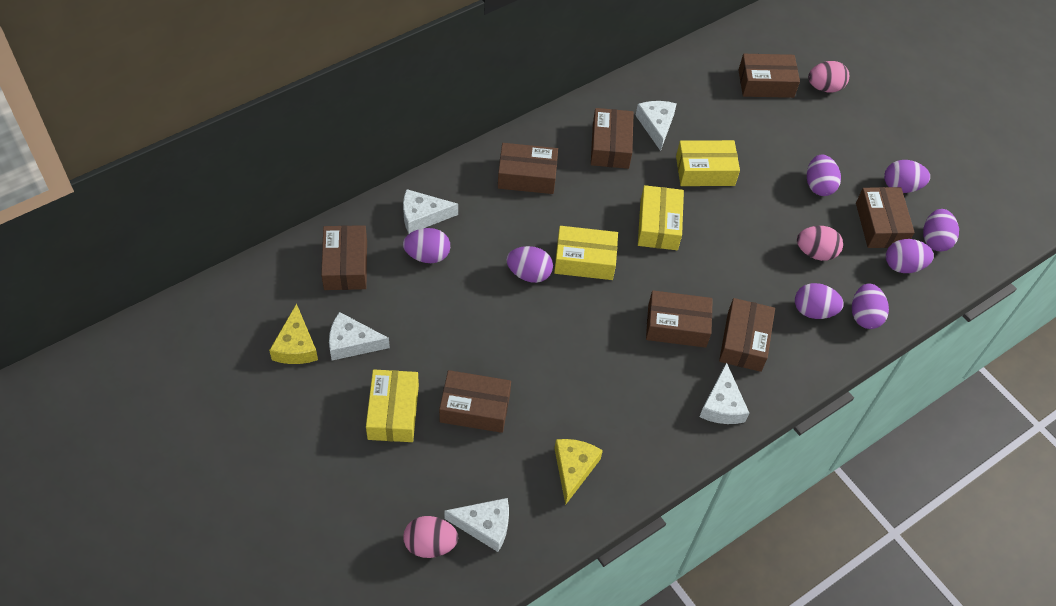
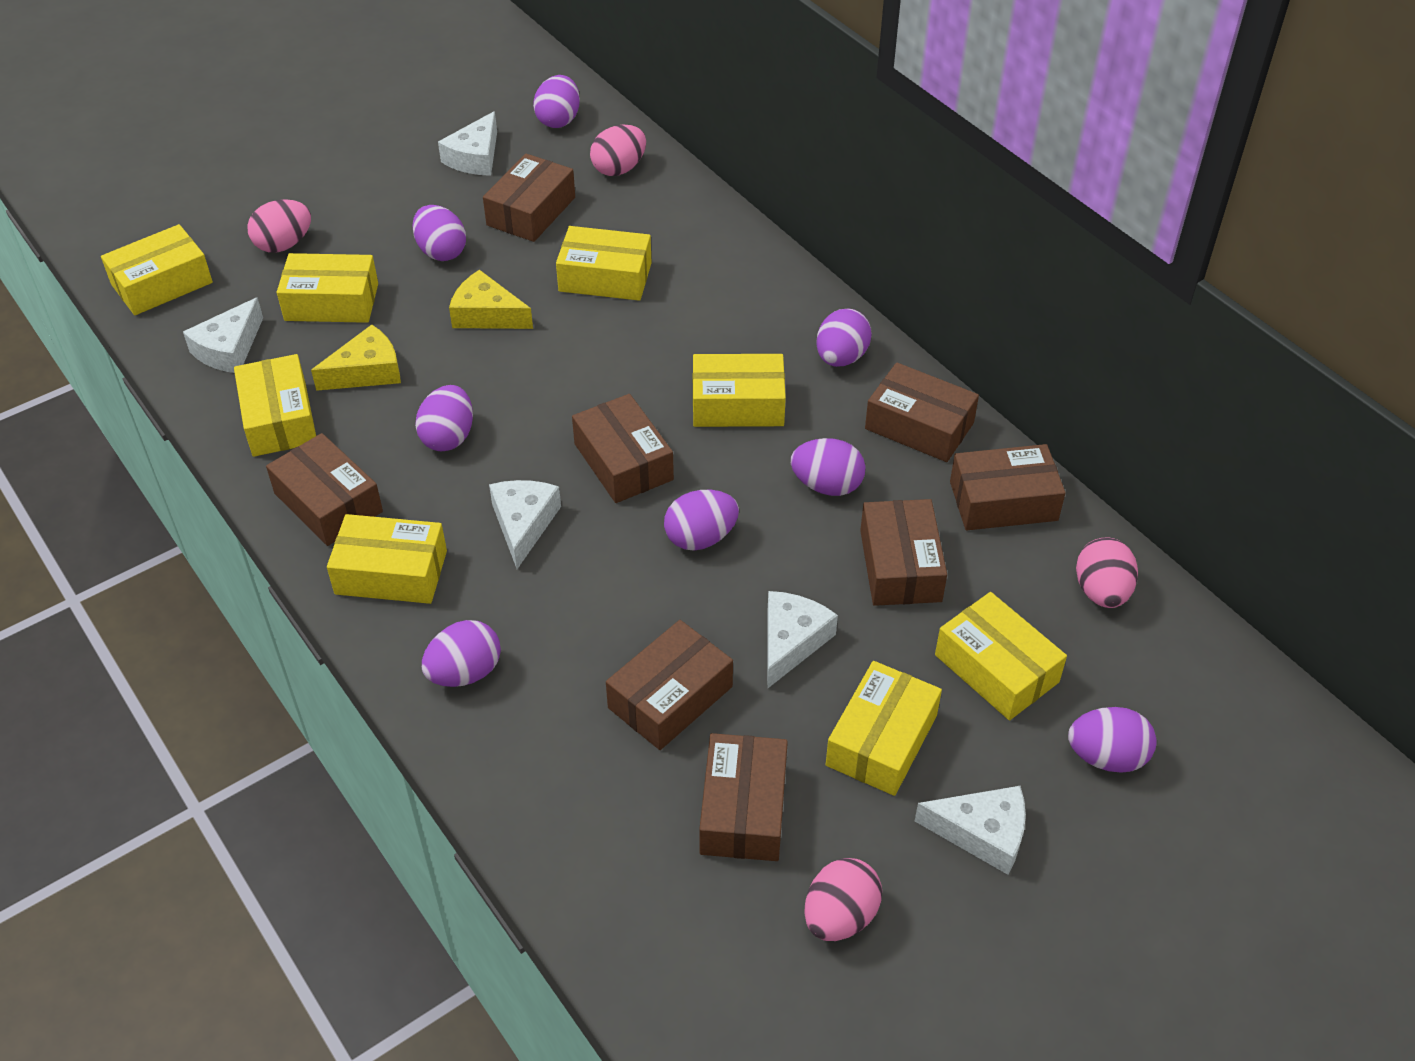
pink egg: 3 -> 4
yellow box: 4 -> 8

